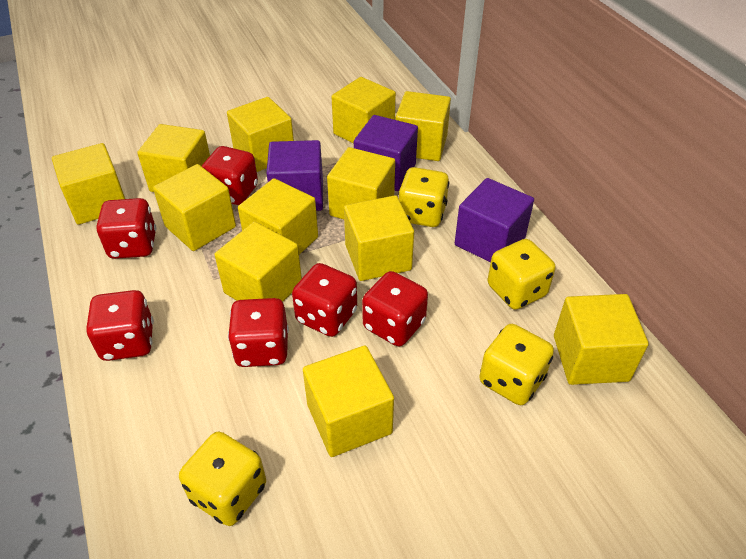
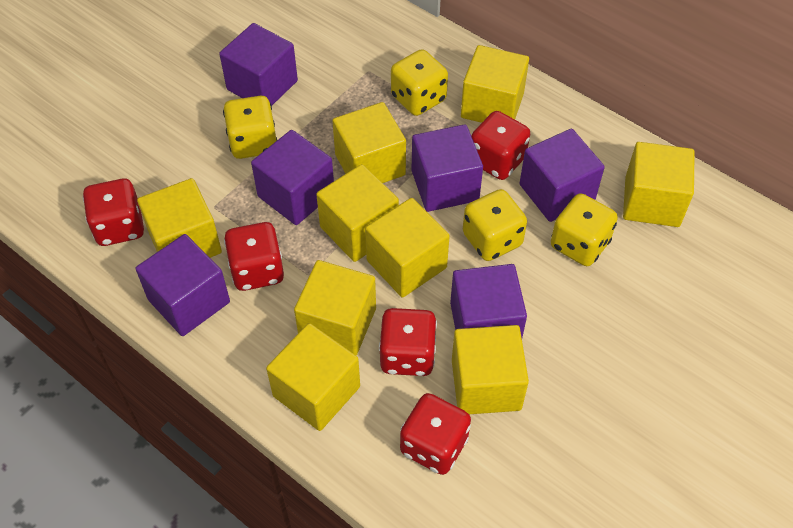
purple cube: 3 -> 6
red dice: 6 -> 5
yellow cube: 12 -> 9

